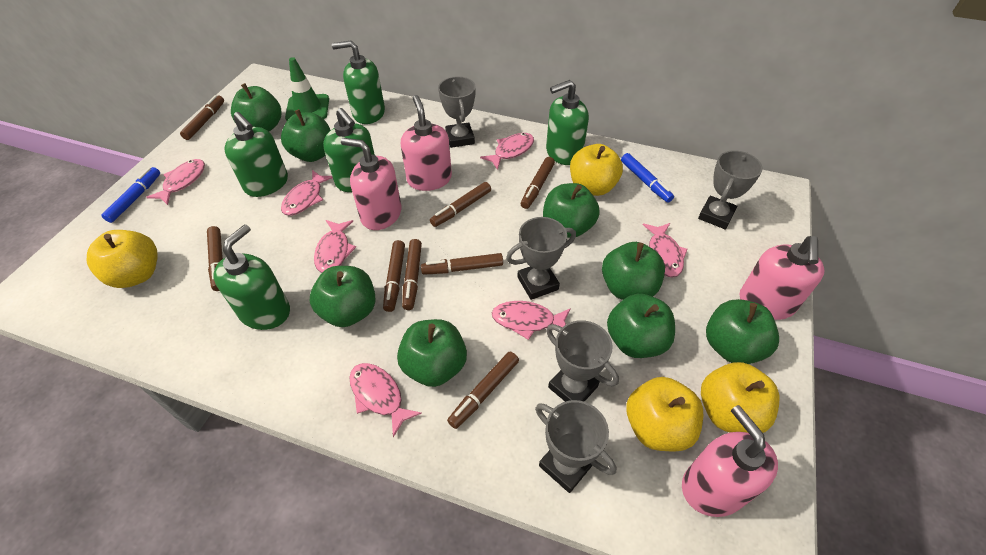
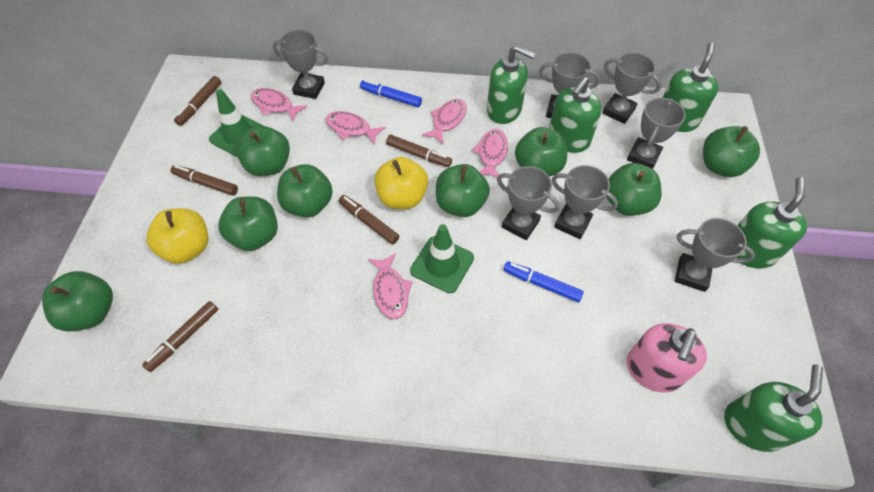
brown marker: 8 -> 5
green traffic cone: 1 -> 2
grey trophy: 5 -> 7
pink fish: 7 -> 5
pink soap dispenser: 4 -> 1
yellow apple: 4 -> 2

